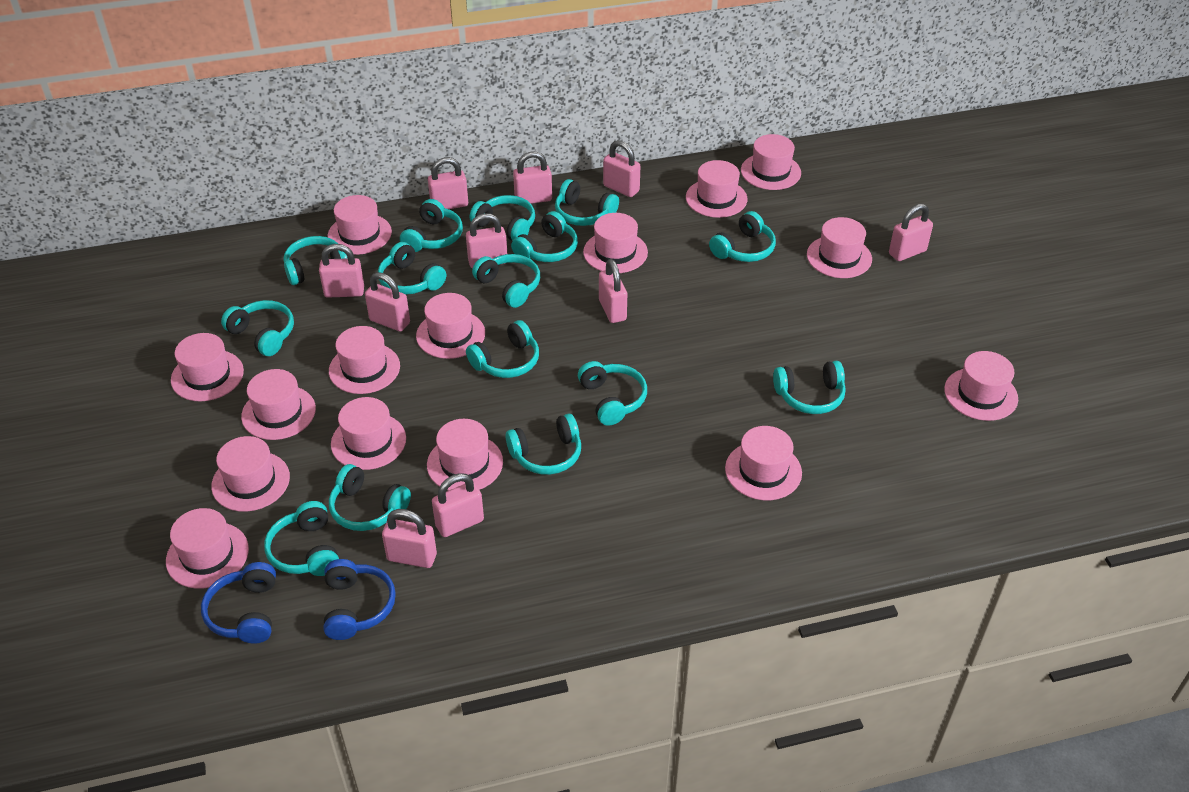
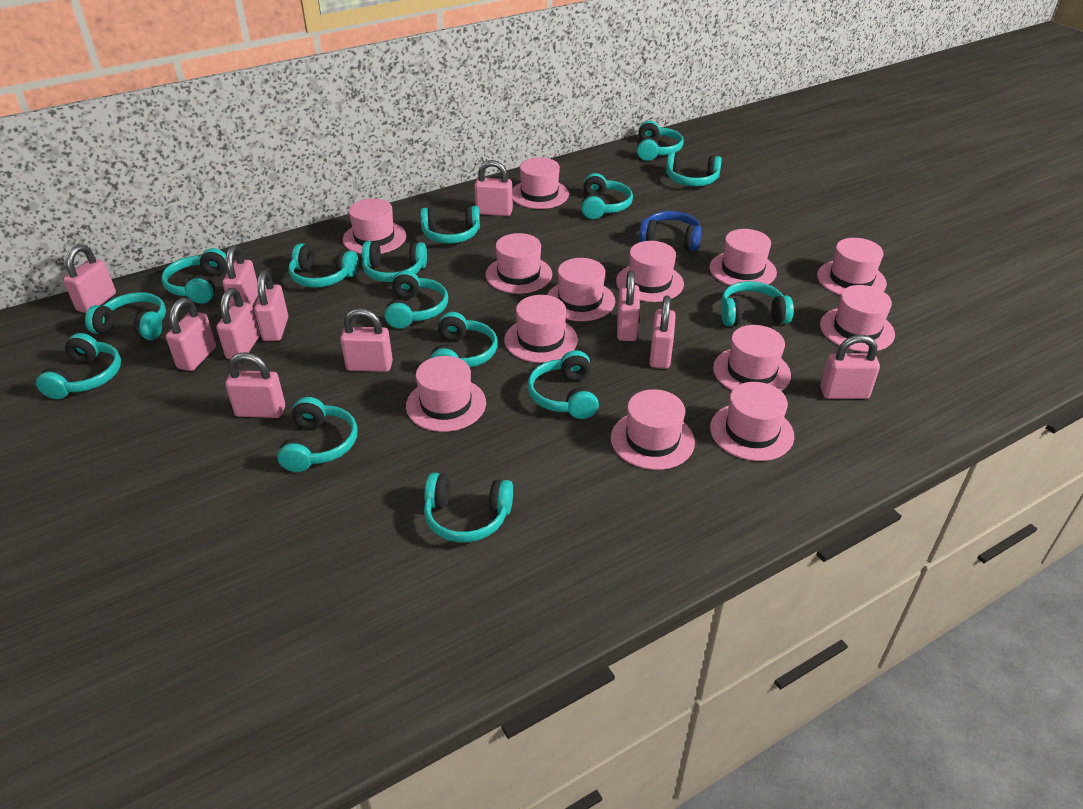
blue headphones: 2 -> 1
pink hat: 15 -> 13
pink padlock: 10 -> 11

